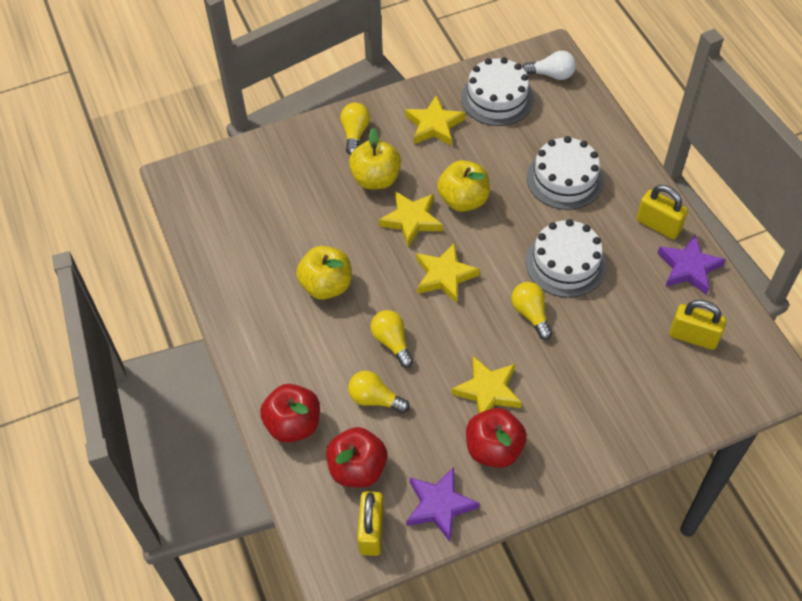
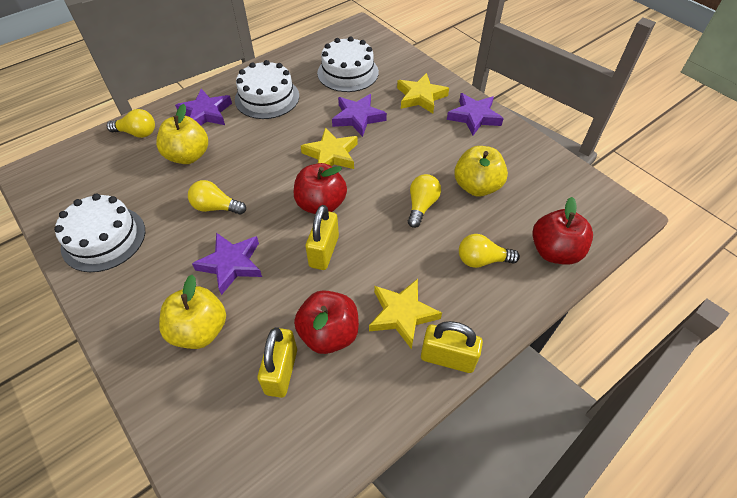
purple star: 2 -> 4
white light bulb: 1 -> 0
yellow star: 4 -> 3

